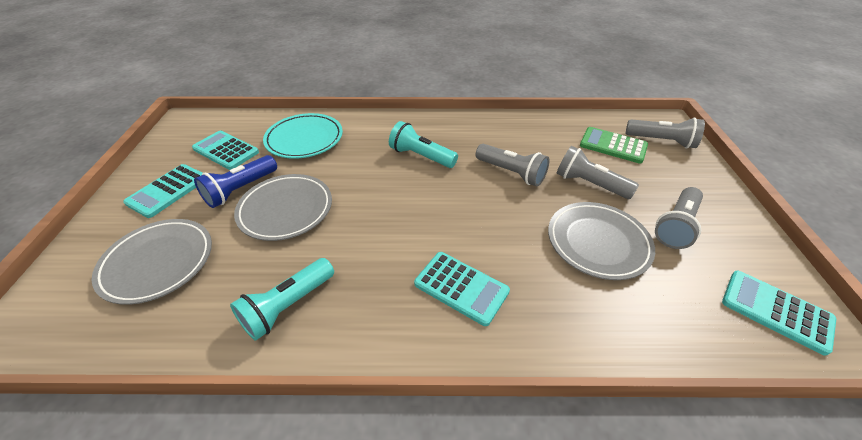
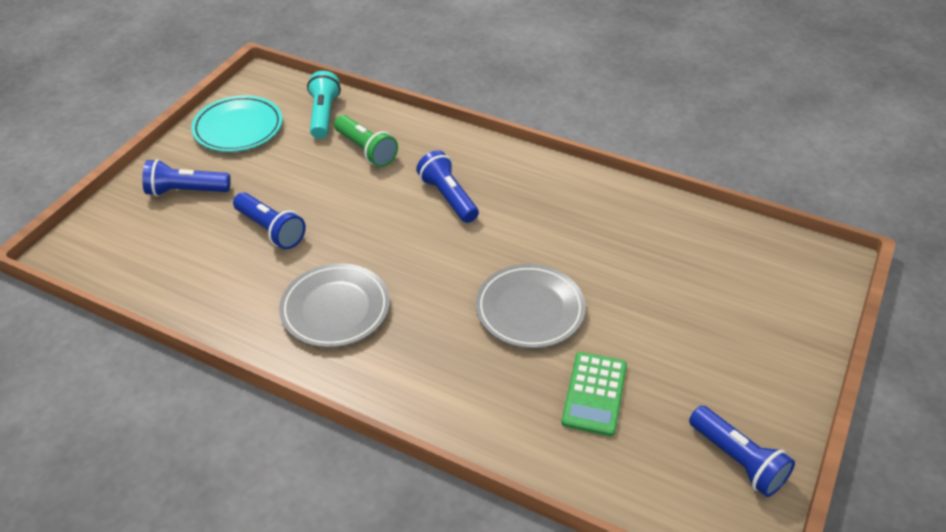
blue flashlight: 1 -> 4
green flashlight: 0 -> 1
grey flashlight: 4 -> 0
grey plate: 3 -> 2
turquoise calculator: 4 -> 0
turquoise flashlight: 2 -> 1

